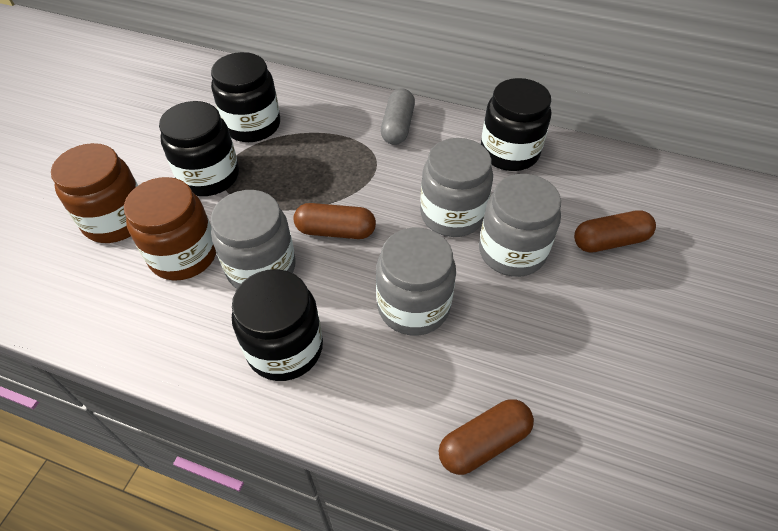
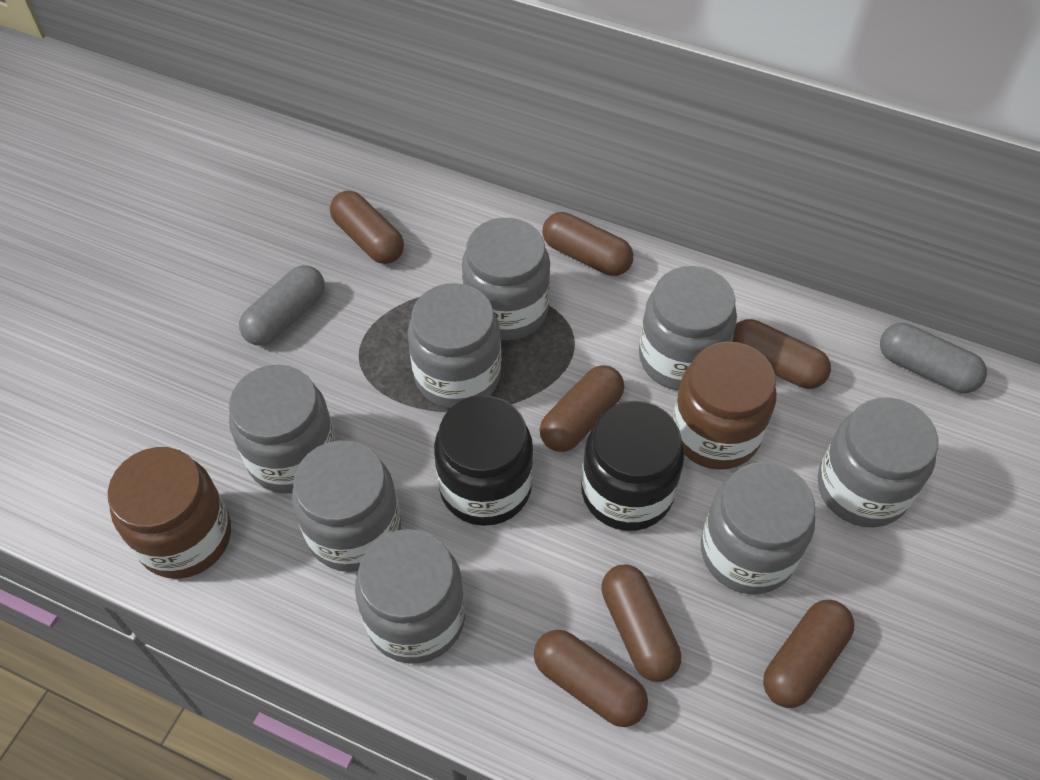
black jar: 4 -> 2
brown capsule: 3 -> 7
grey capsule: 1 -> 2
grey jar: 4 -> 8

